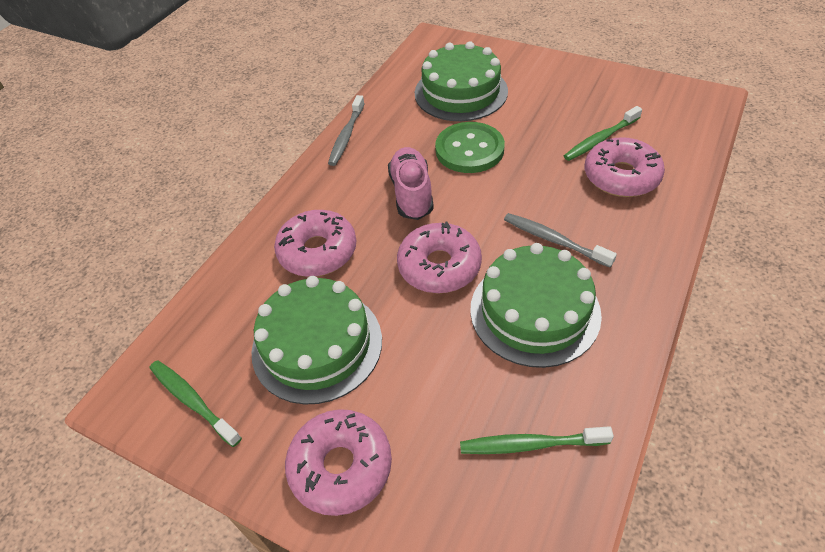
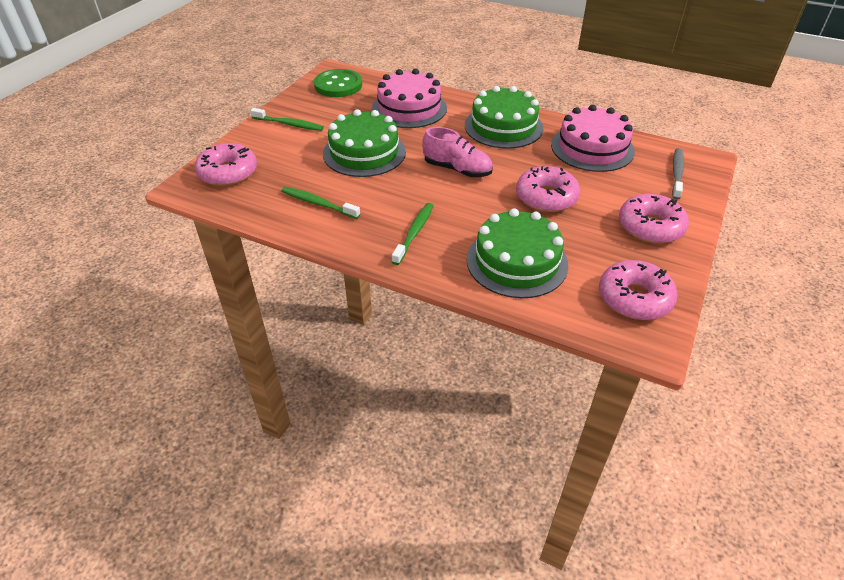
grey toothbrush: 2 -> 1
pink cake: 0 -> 2

